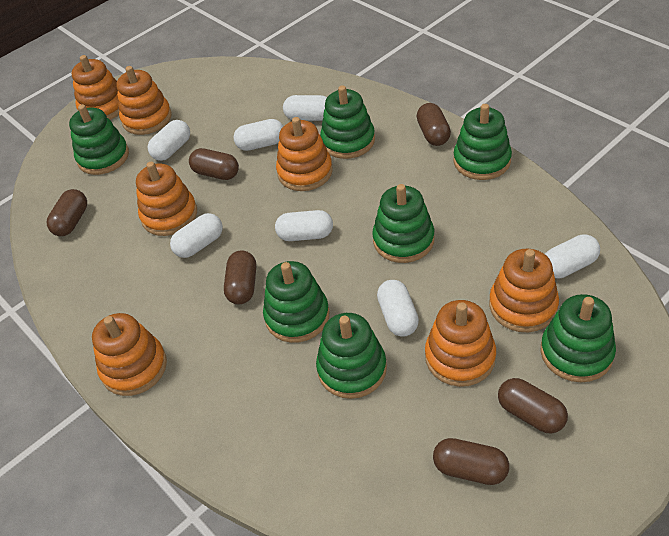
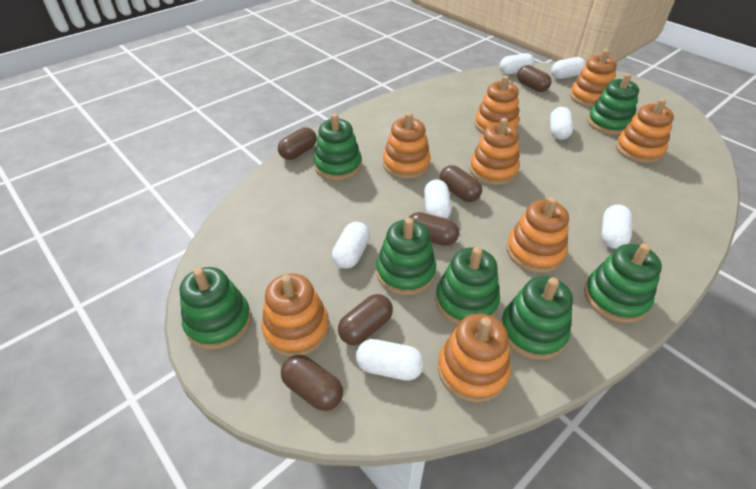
orange stacking toy: 7 -> 8

